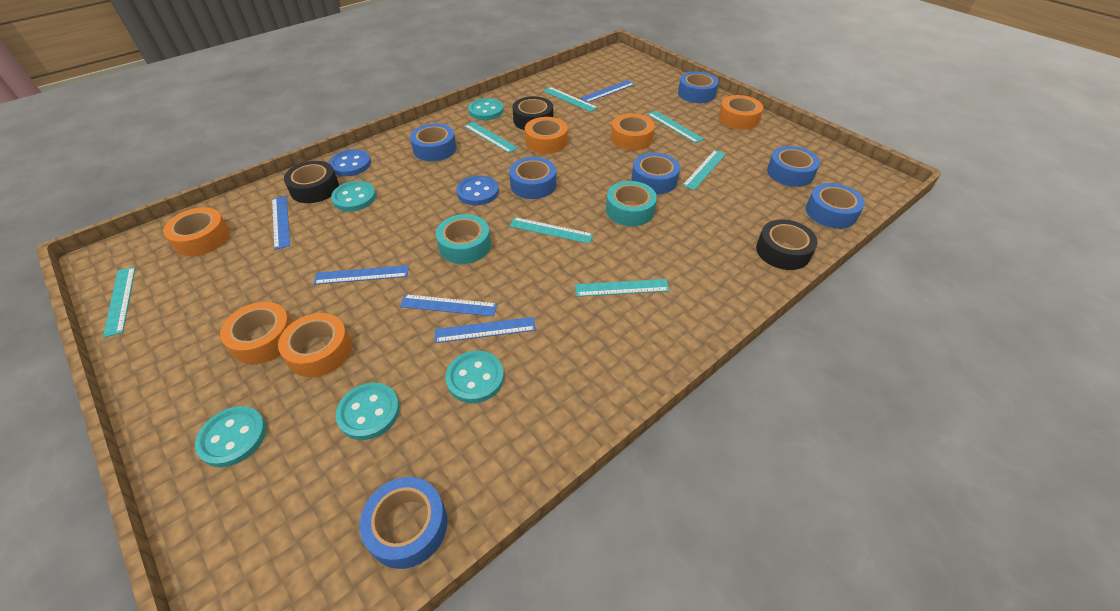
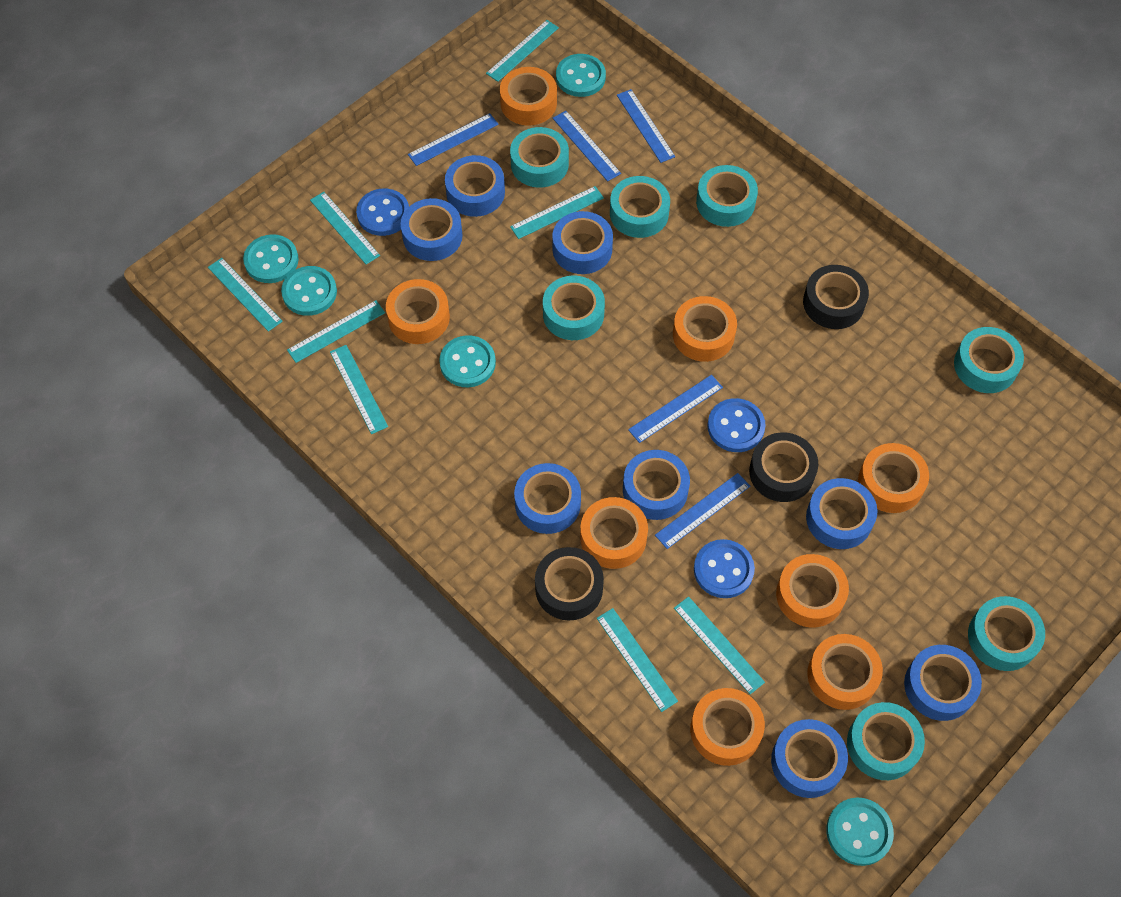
blue button: 2 -> 3
blue tape: 7 -> 8
orange tape: 6 -> 8
turquoise ruler: 7 -> 8
turquoise tape: 2 -> 7

